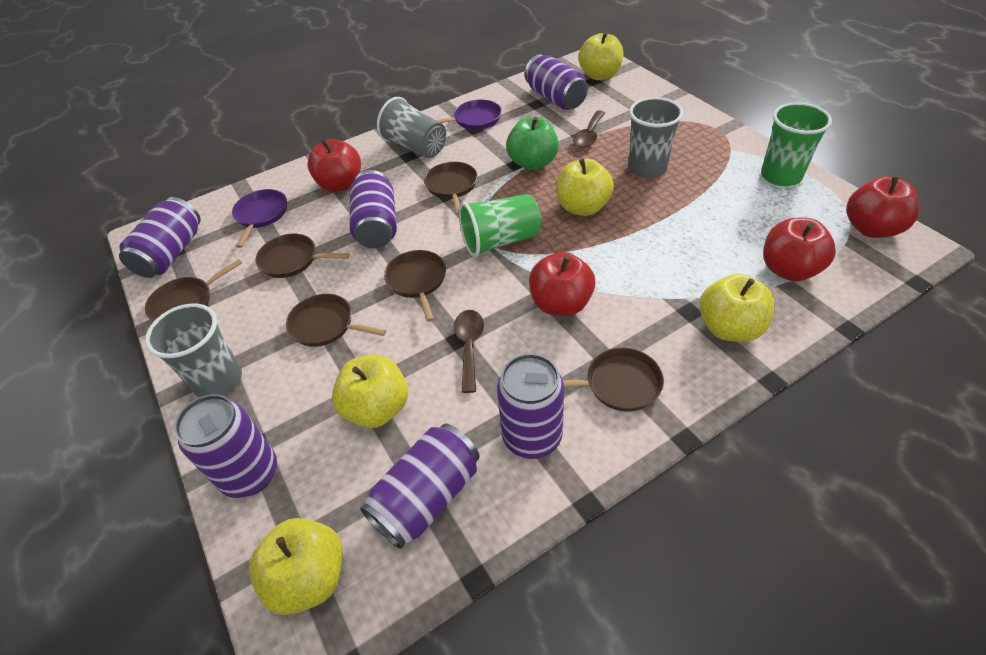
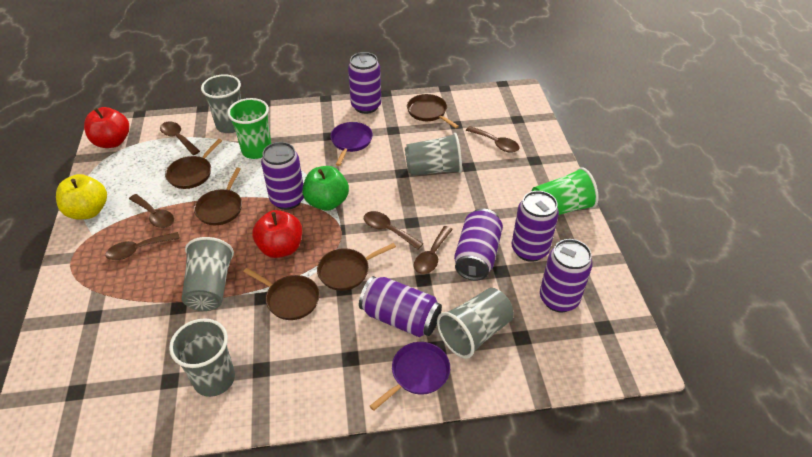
brown pan: 6 -> 5
brown spoon: 2 -> 6
grey cup: 3 -> 5
red apple: 4 -> 2
yellow apple: 5 -> 1

